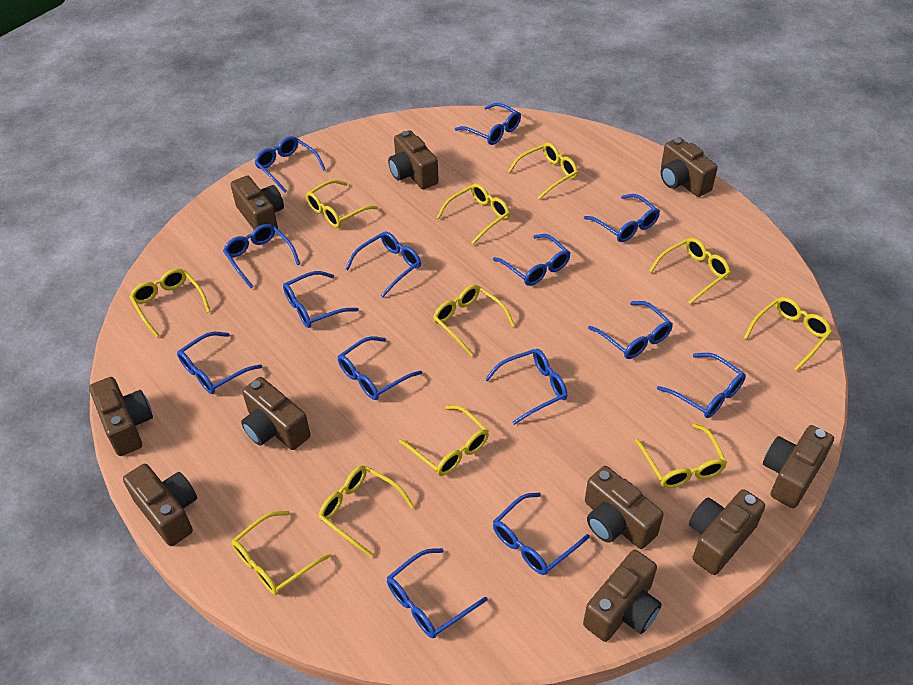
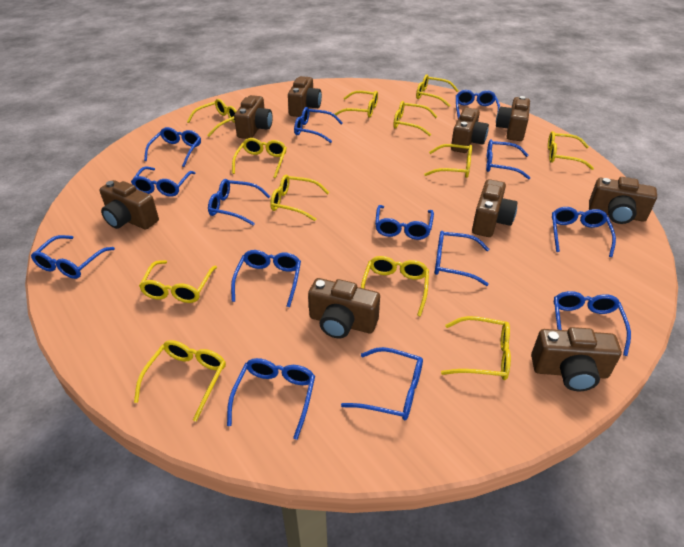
brown camera: 10 -> 9
yellow glasses: 11 -> 12

